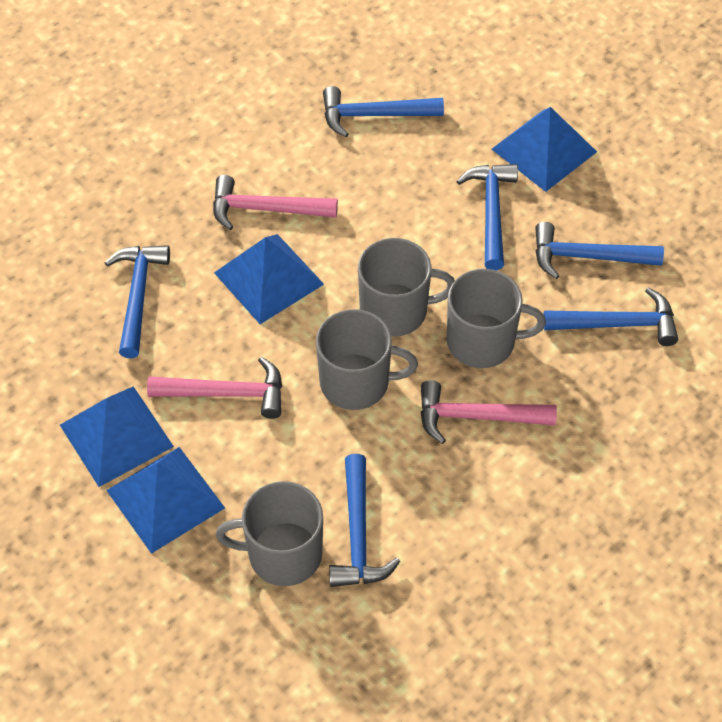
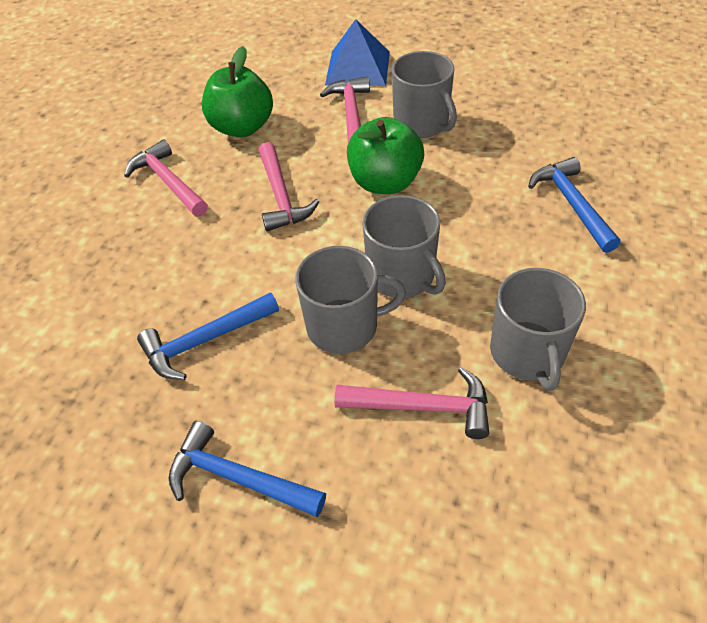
blue hammer: 6 -> 3
blue pyramid: 4 -> 1
green apple: 0 -> 2
pink hammer: 3 -> 4

